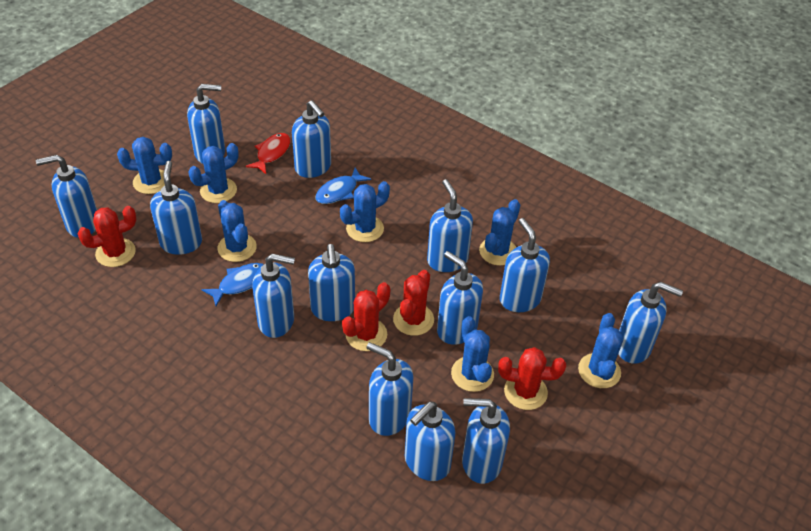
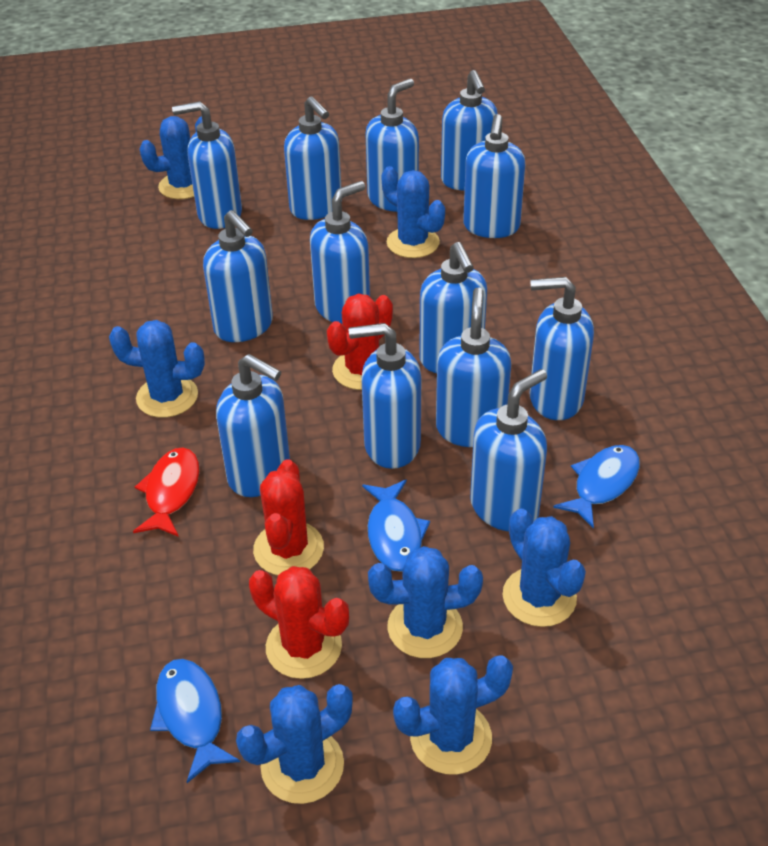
blue fish: 2 -> 3
red cactus: 4 -> 3

